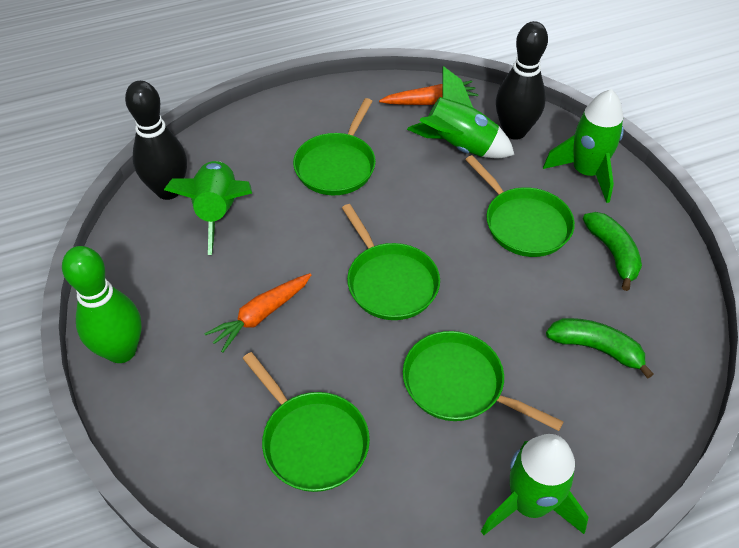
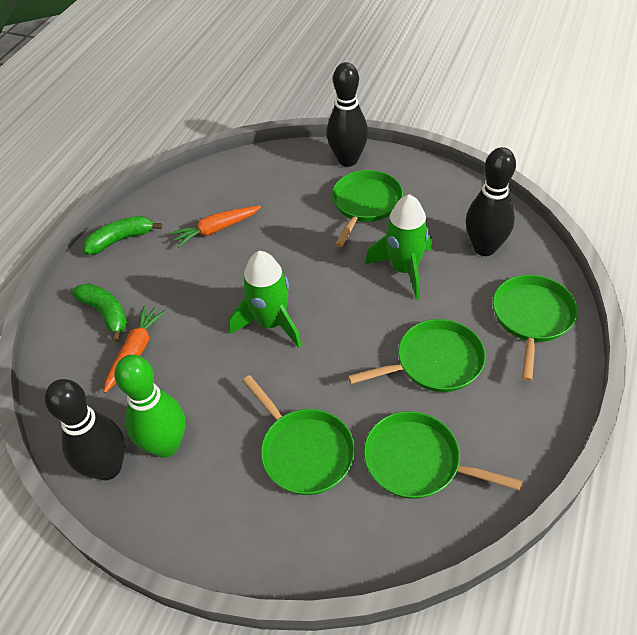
black bowling pin: 2 -> 3
green rocket: 4 -> 2

